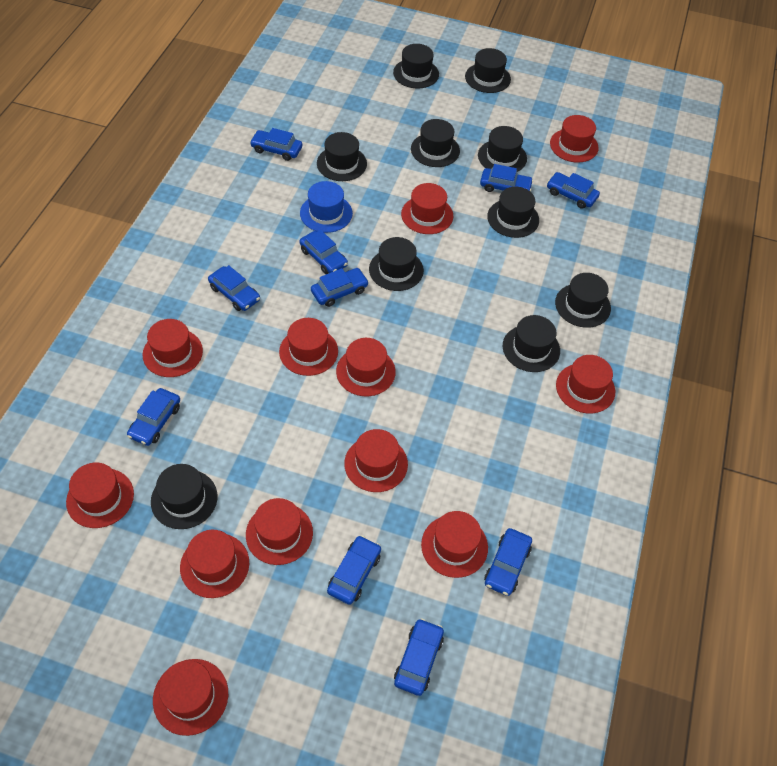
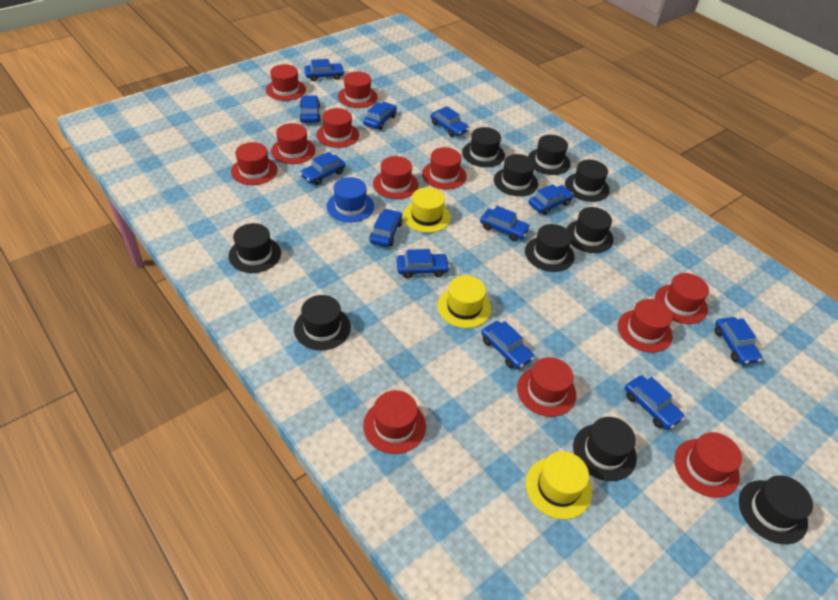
blue car: 10 -> 12
yellow hat: 0 -> 3

